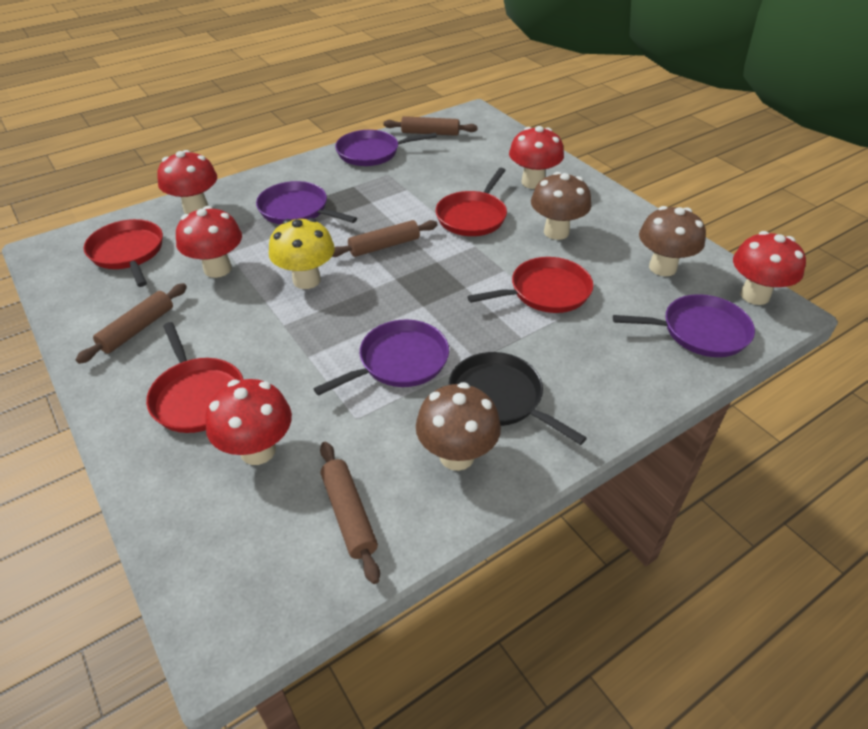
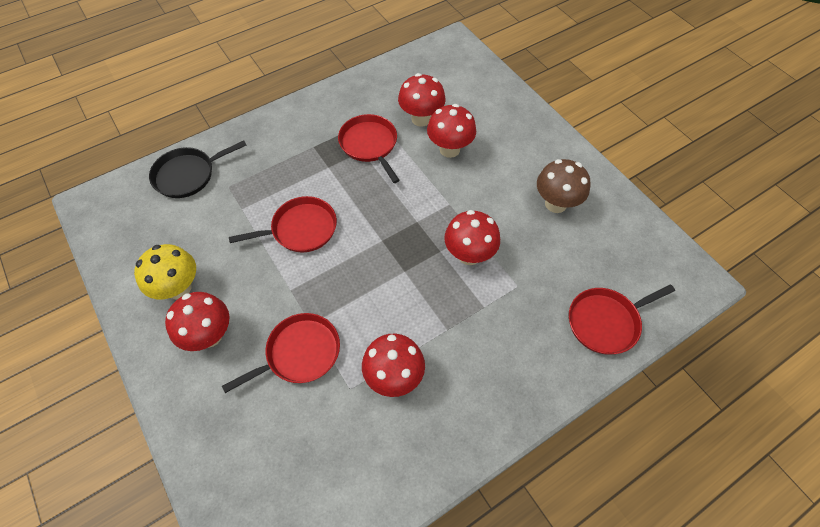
brown mushroom: 3 -> 1
brown rolling pin: 4 -> 0
purple pan: 4 -> 0

